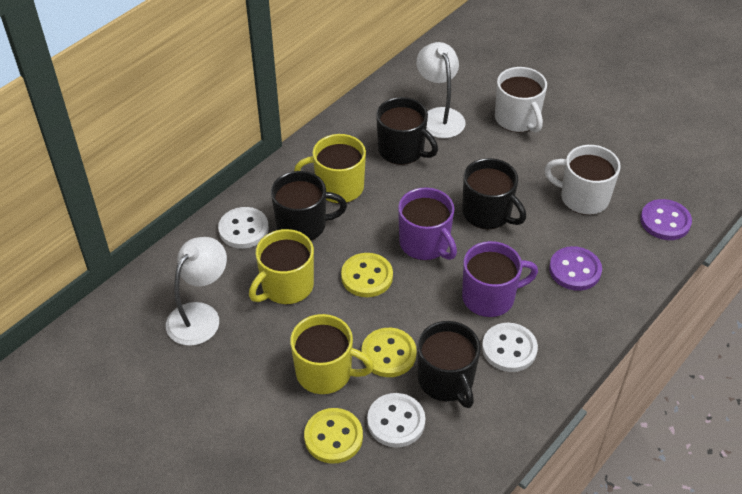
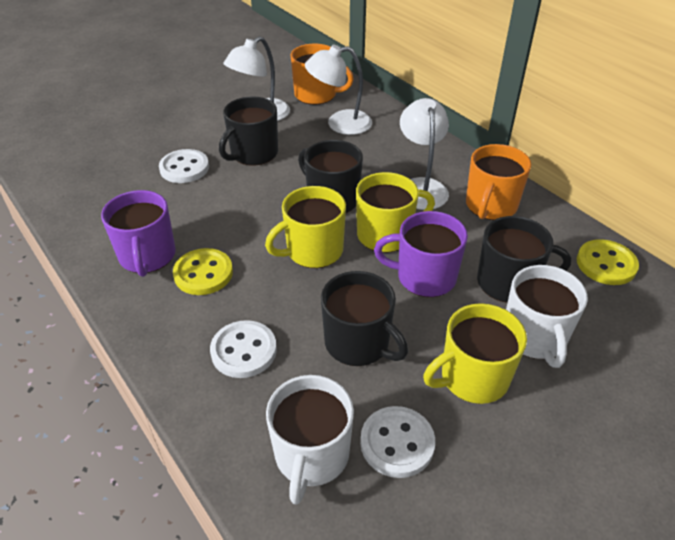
orange mug: 0 -> 2
purple button: 2 -> 0
white lamp: 2 -> 3
yellow button: 3 -> 2

